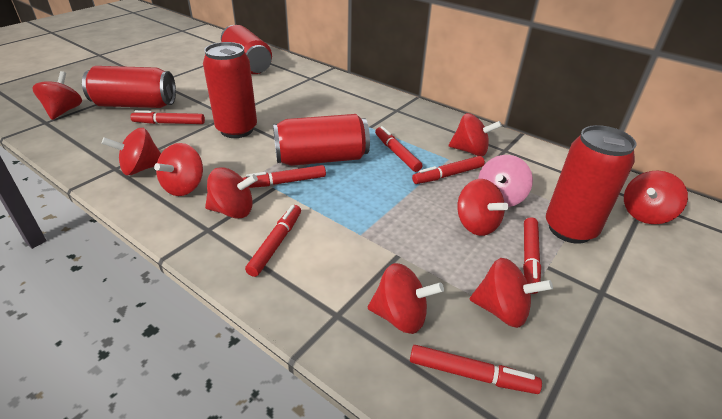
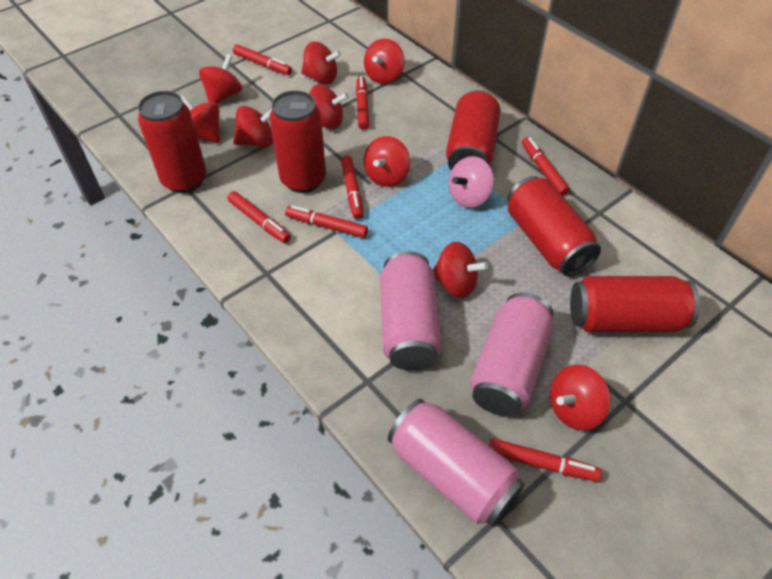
pink can: 0 -> 3

